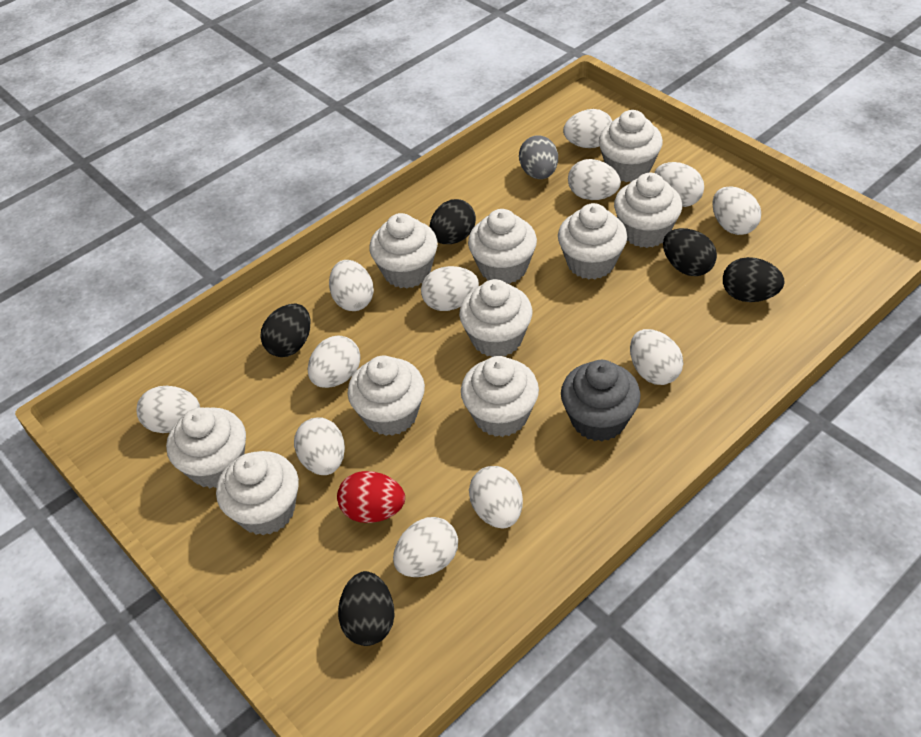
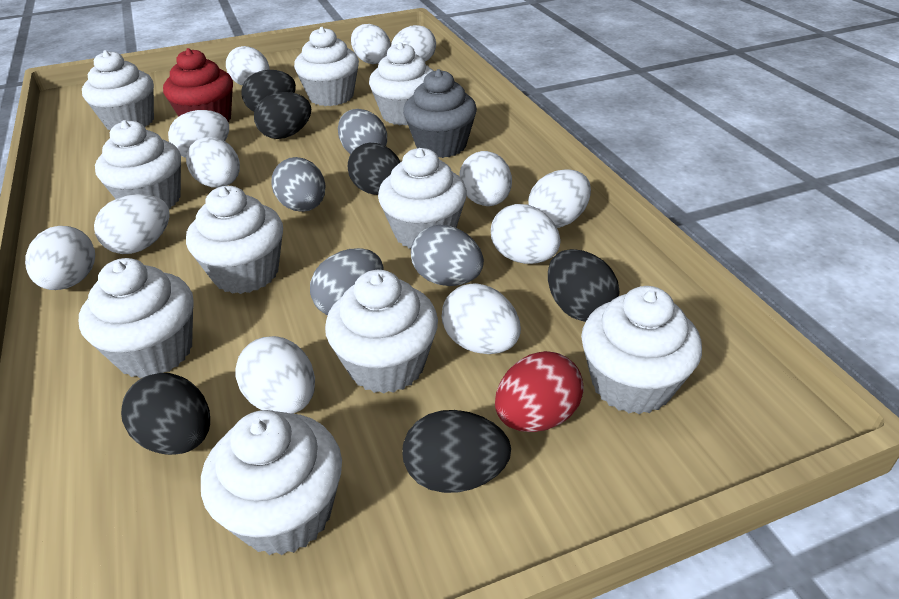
black egg: 5 -> 6
grey egg: 1 -> 4
red cupcake: 0 -> 1

